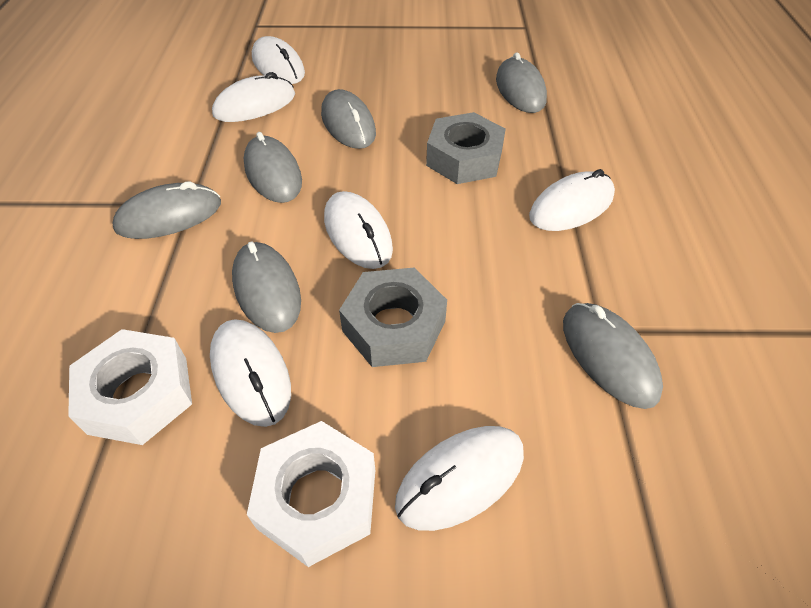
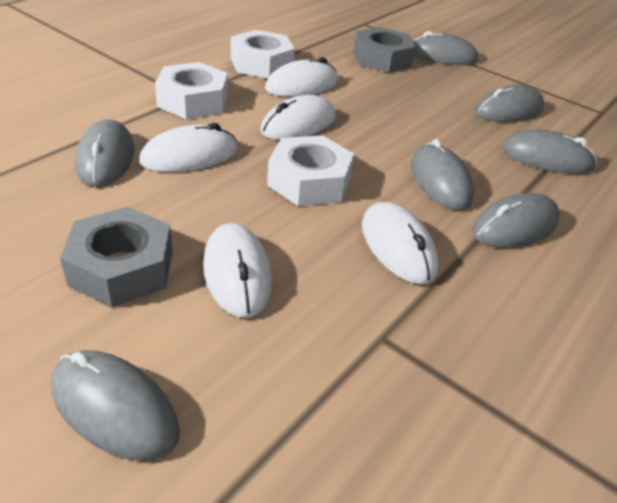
grey mouse: 6 -> 7
white mouse: 6 -> 5
white nut: 2 -> 3

